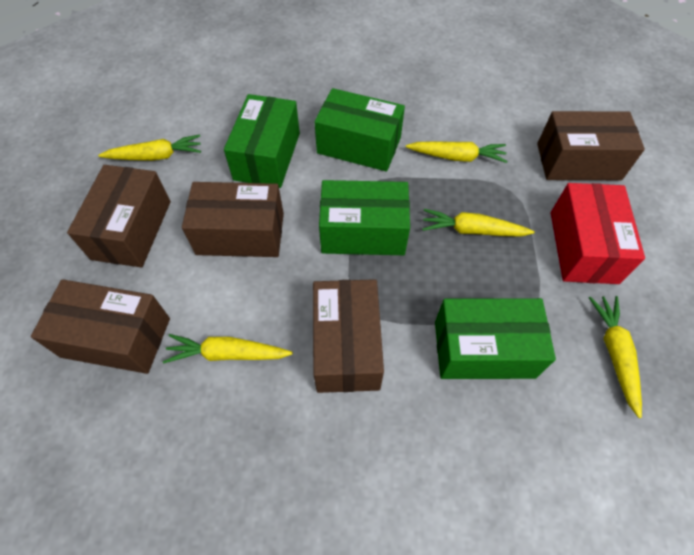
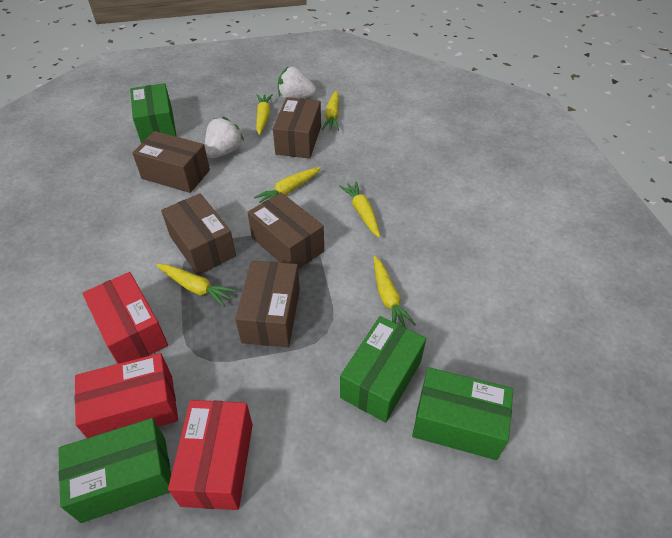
red box: 1 -> 3
white strawberry: 0 -> 2
yellow carrot: 5 -> 6

